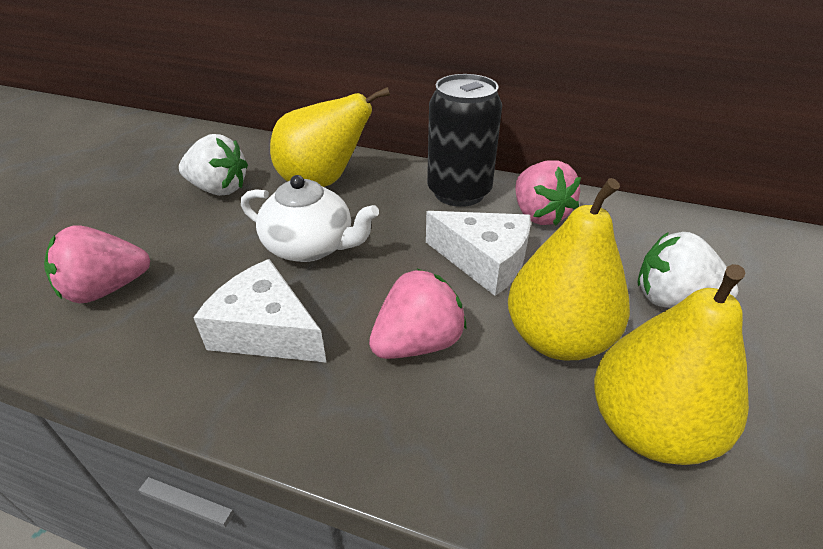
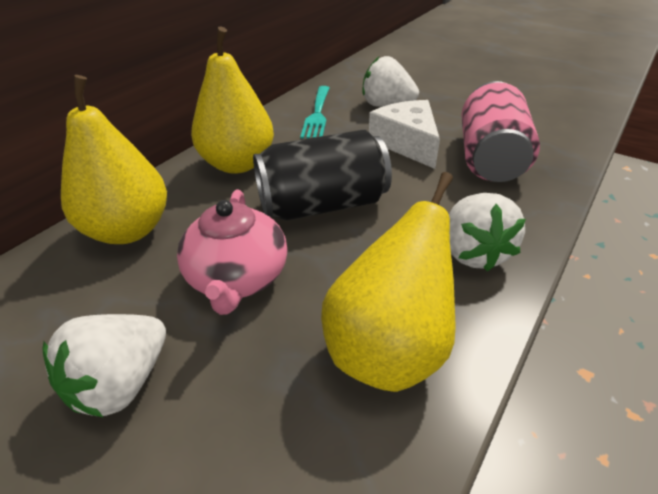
pink can: 0 -> 1
pink strawberry: 3 -> 0
pink teapot: 0 -> 1
turquoise fork: 0 -> 1
white cheese: 2 -> 1
white strawberry: 2 -> 3
white teapot: 1 -> 0

